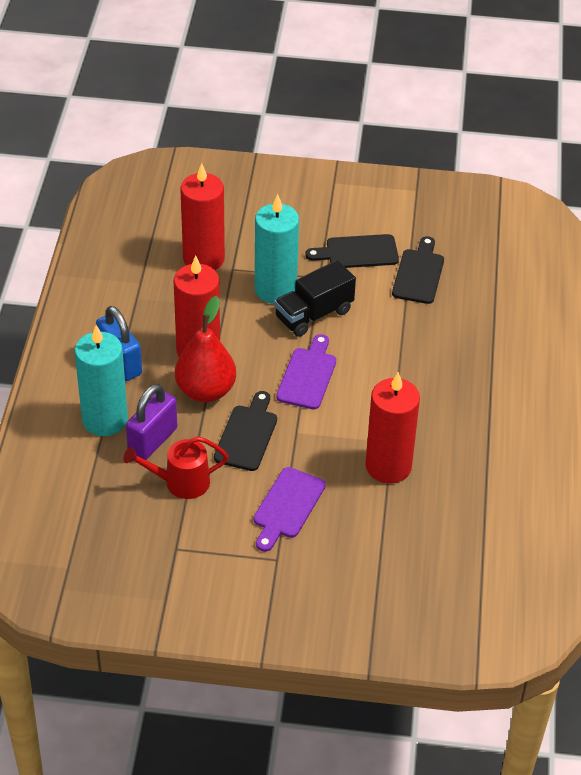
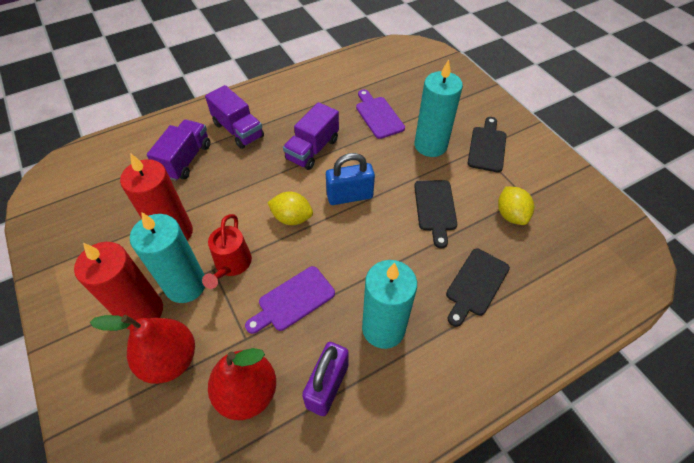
black truck: 1 -> 0
purple truck: 0 -> 3
red candle: 3 -> 2
red pear: 1 -> 2
turquoise candle: 2 -> 3
yellow lemon: 0 -> 2

